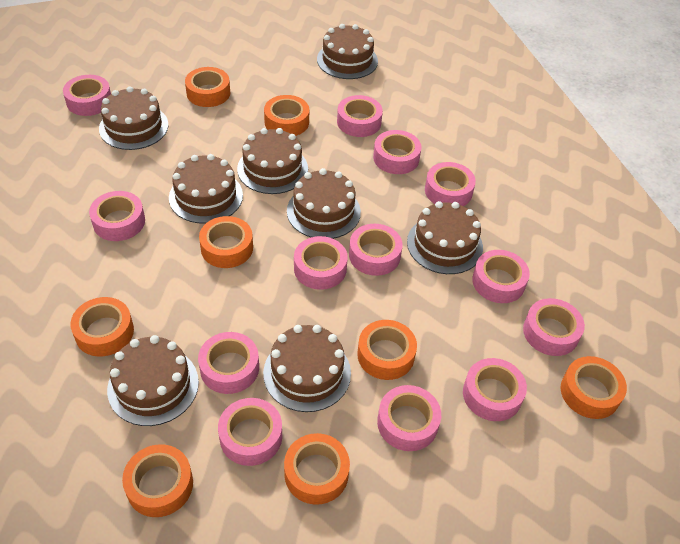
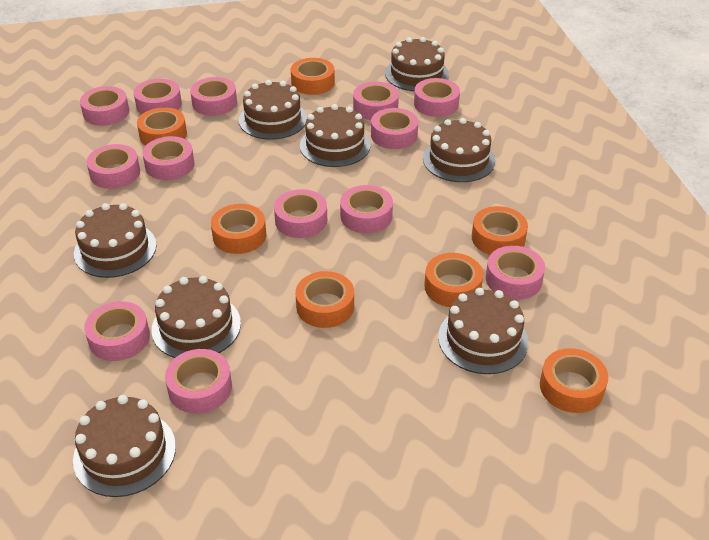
orange tape: 8 -> 7

